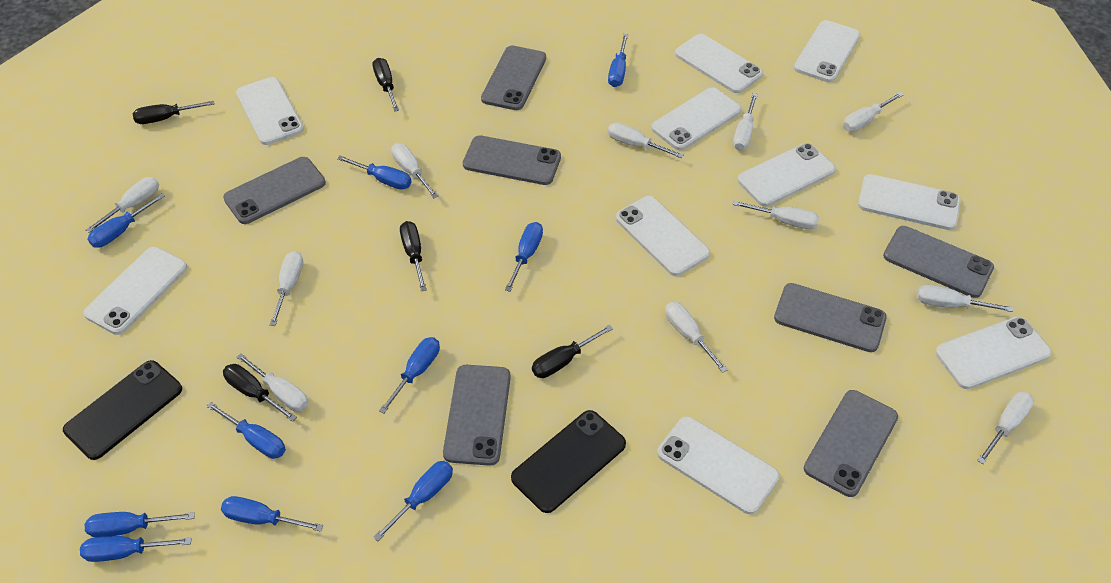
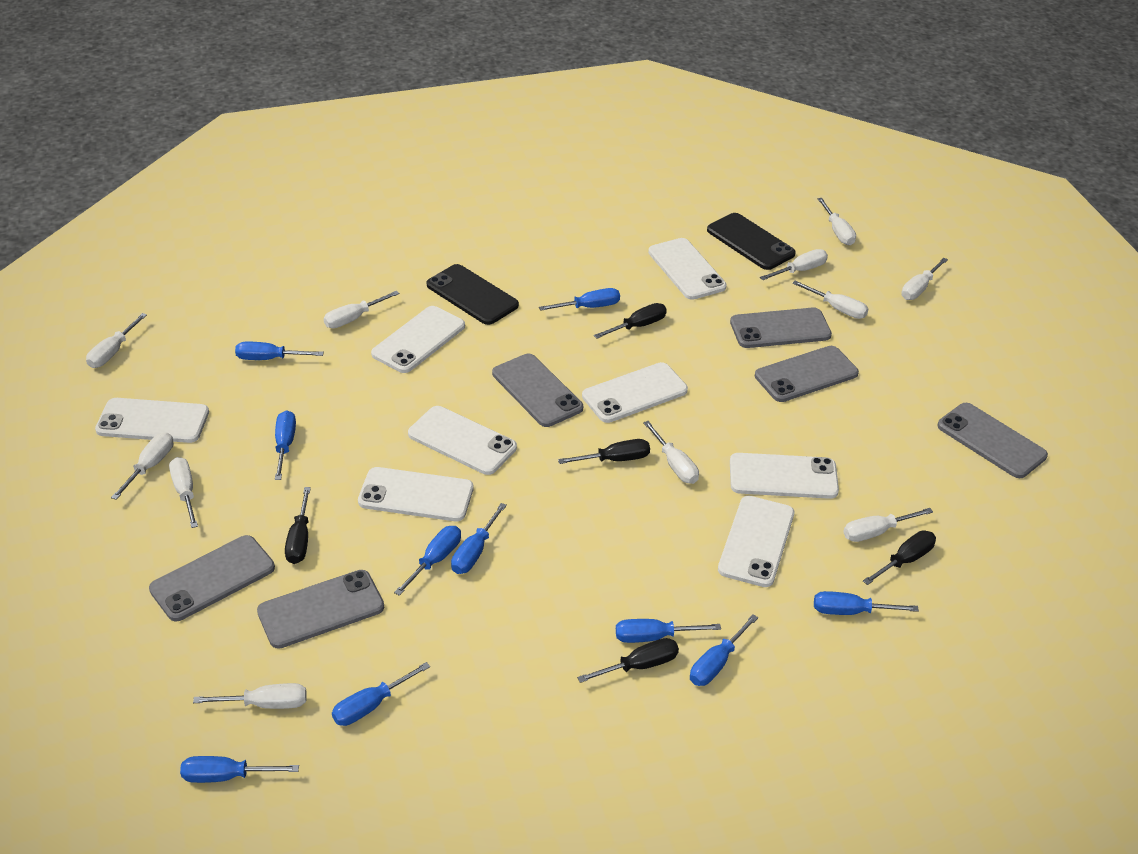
grey phone: 7 -> 6
white phone: 10 -> 8

